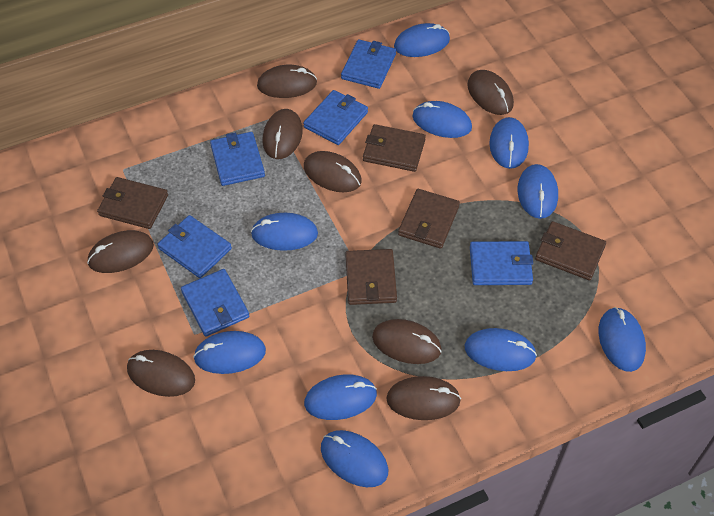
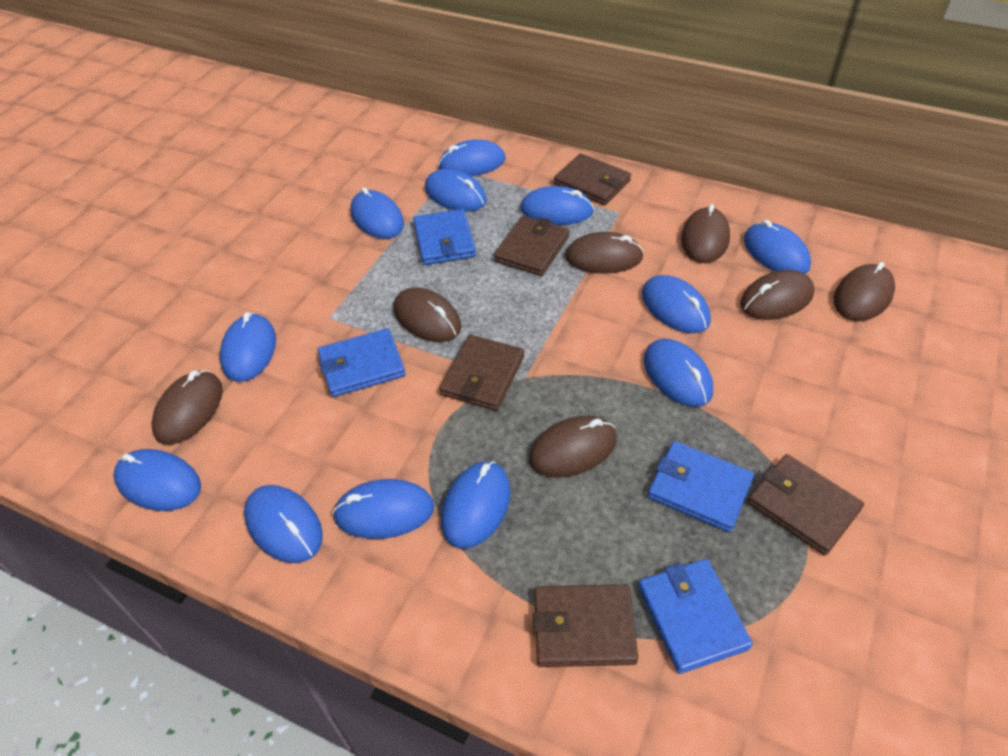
blue mouse: 10 -> 12
blue wallet: 6 -> 4
brown mouse: 8 -> 7

